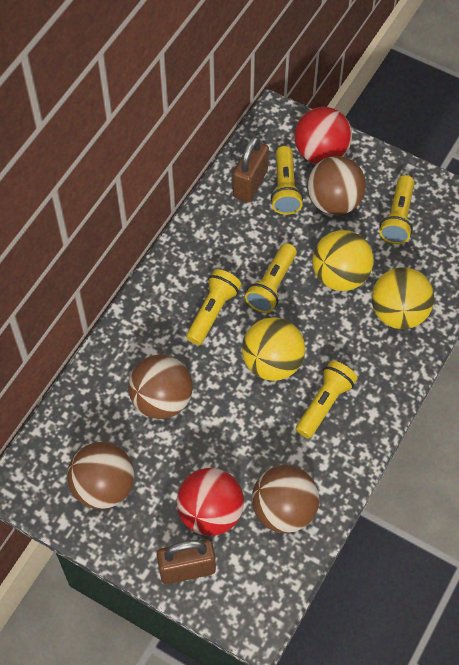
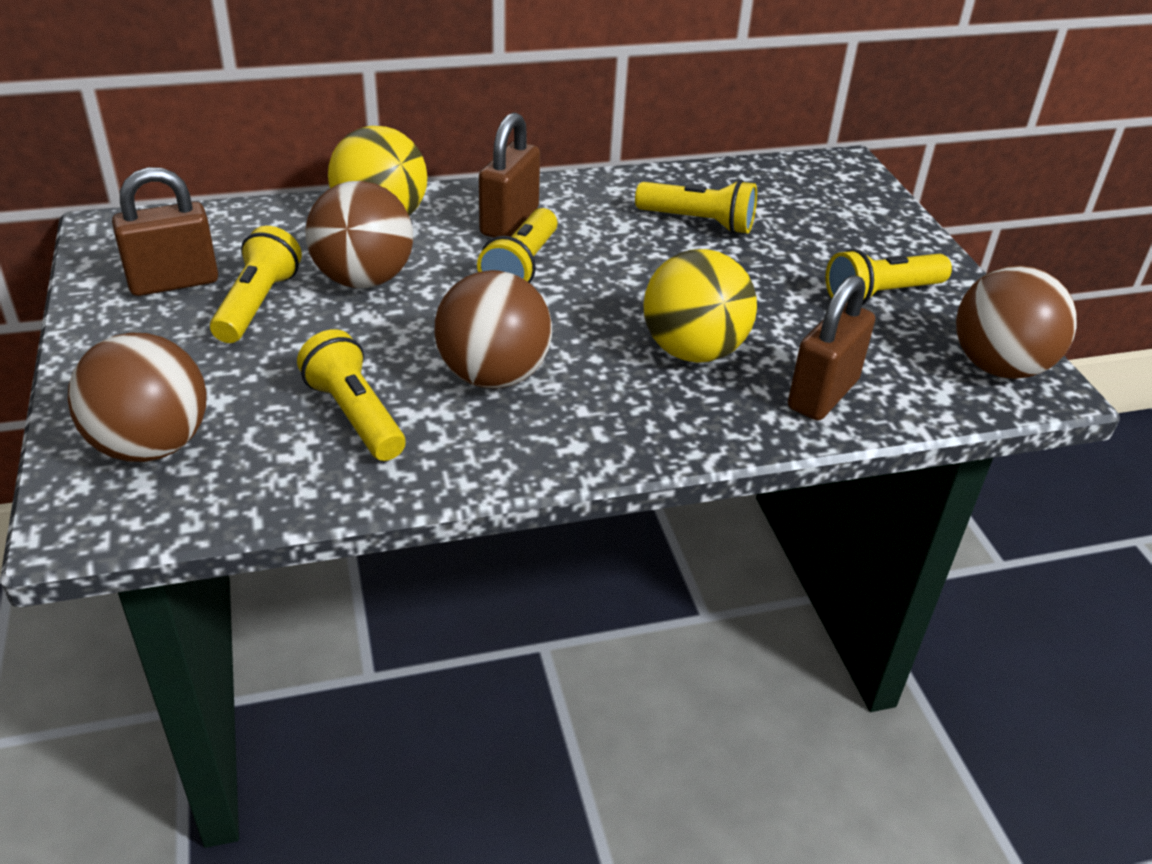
brown padlock: 2 -> 3
red ball: 2 -> 0
yellow ball: 3 -> 2

